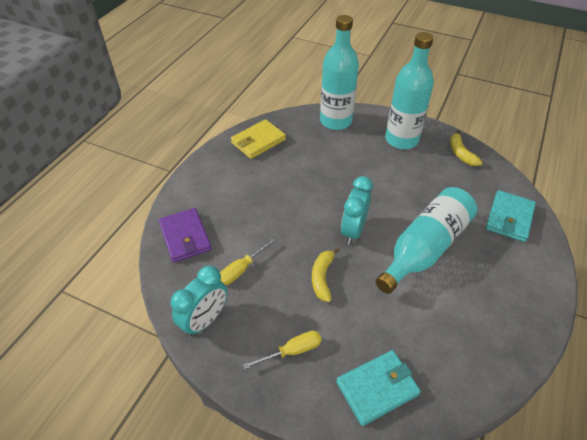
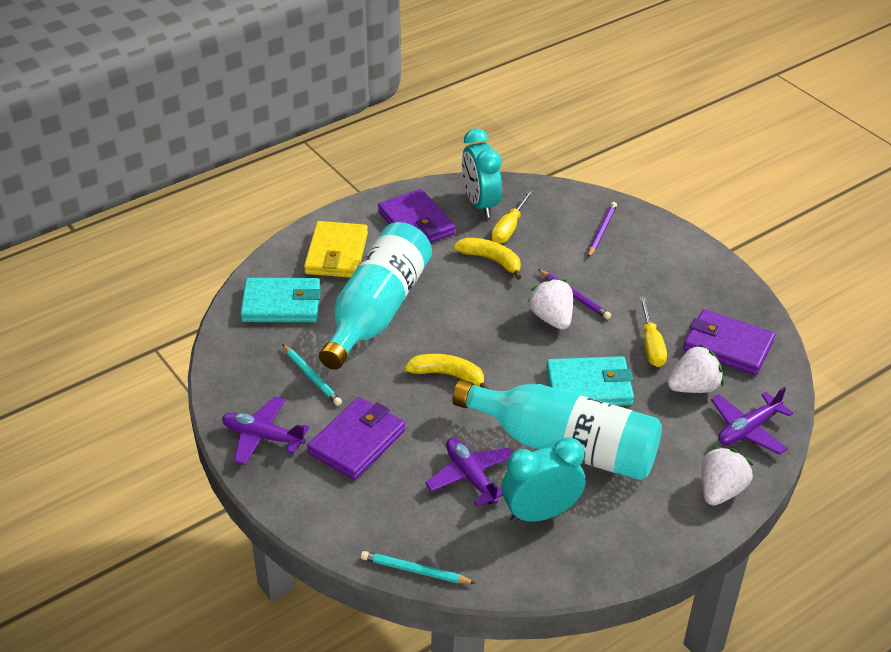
purple pencil: 0 -> 2
purple plane: 0 -> 3
purple wallet: 1 -> 3
turquoise bottle: 3 -> 2
turquoise pencil: 0 -> 2
white strawberry: 0 -> 3

